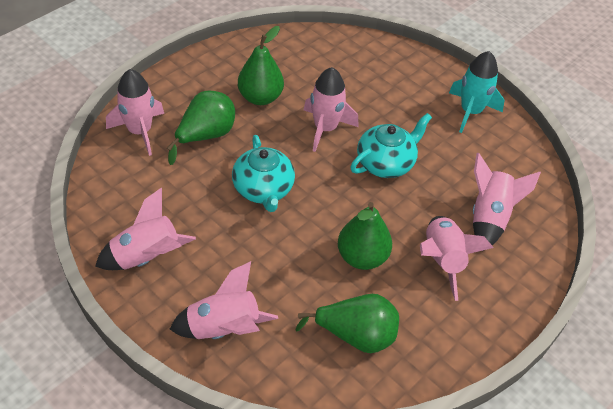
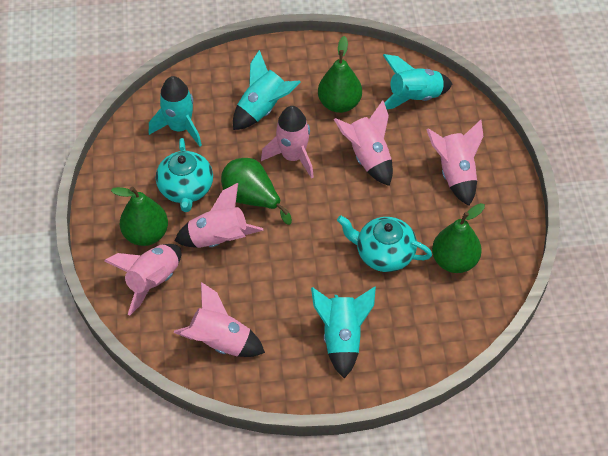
turquoise rocket: 1 -> 4

